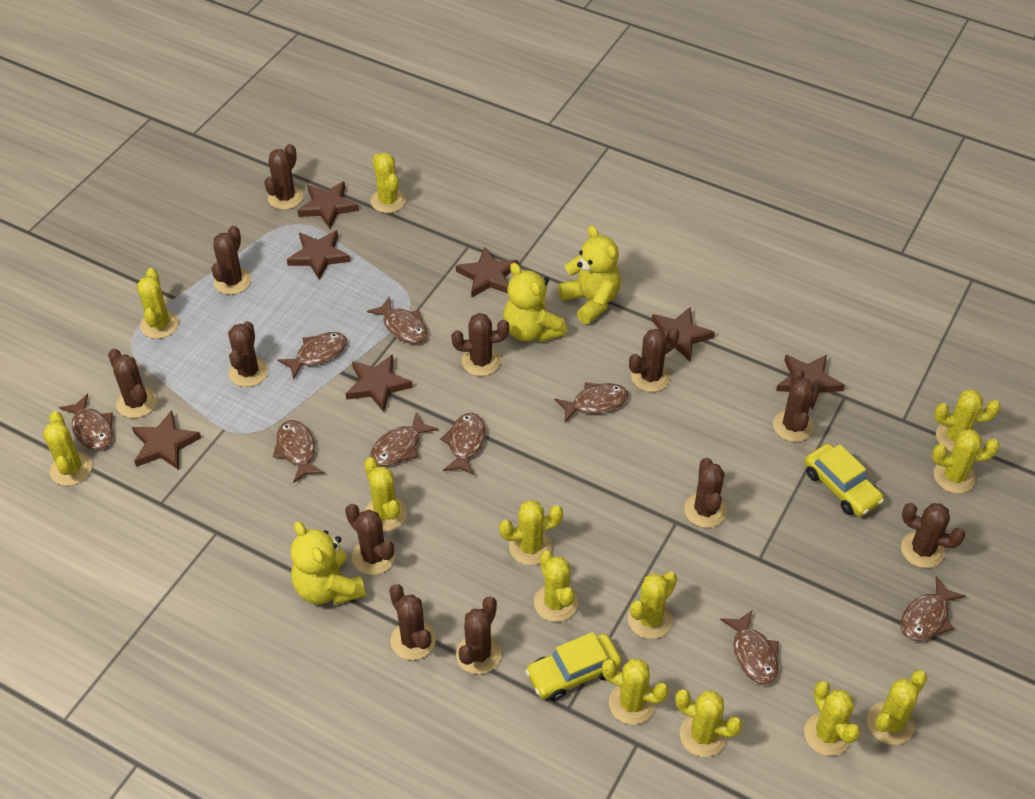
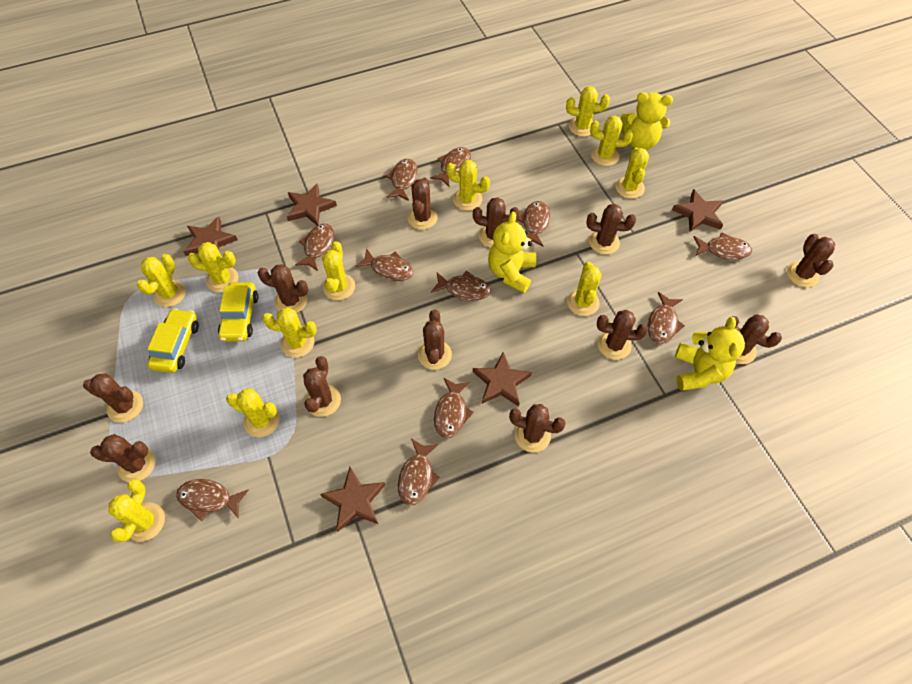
brown fish: 9 -> 11
brown star: 7 -> 5
yellow cactus: 13 -> 11

